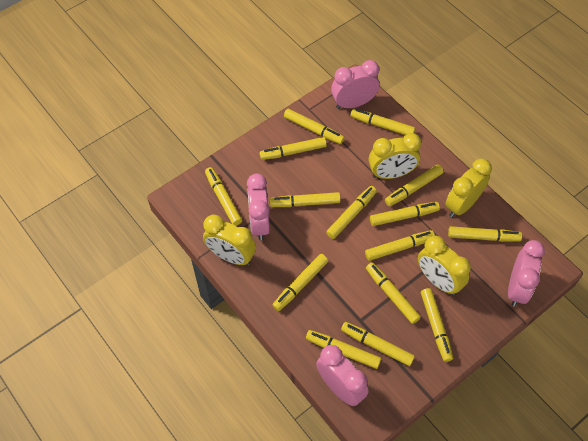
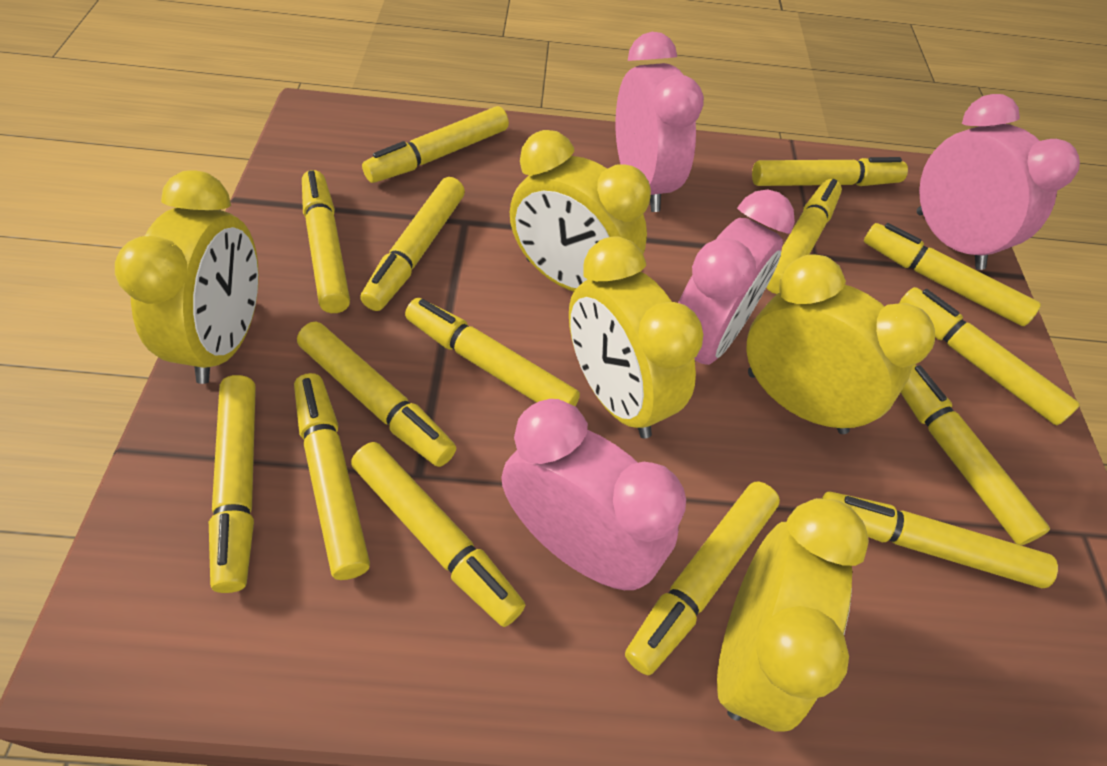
yellow clock: 4 -> 5

